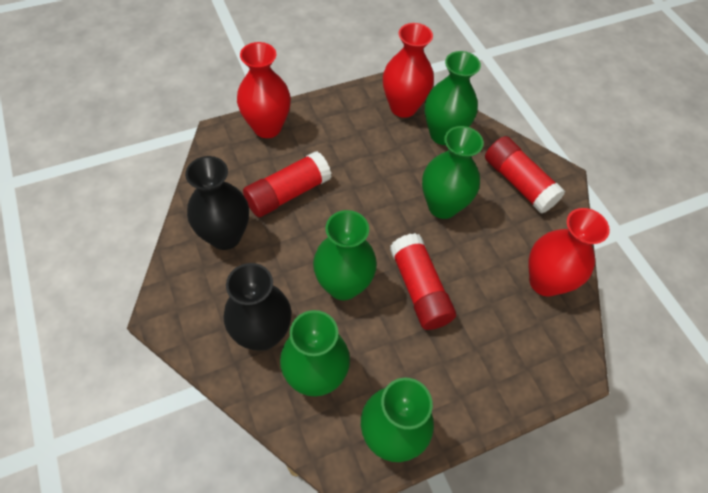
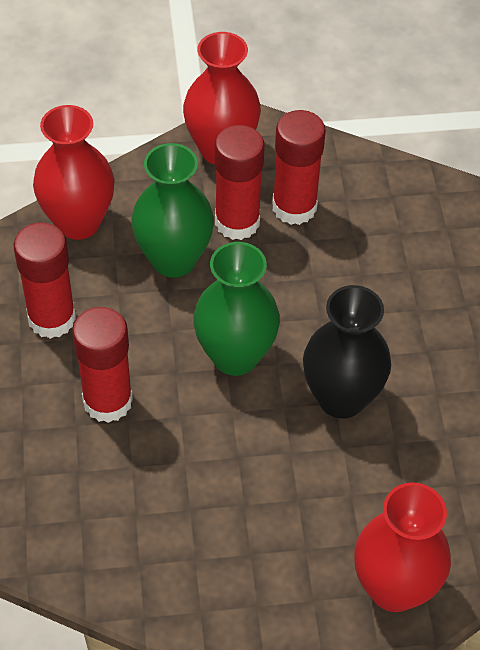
black vase: 2 -> 1
green vase: 5 -> 2
red glue stick: 3 -> 4

